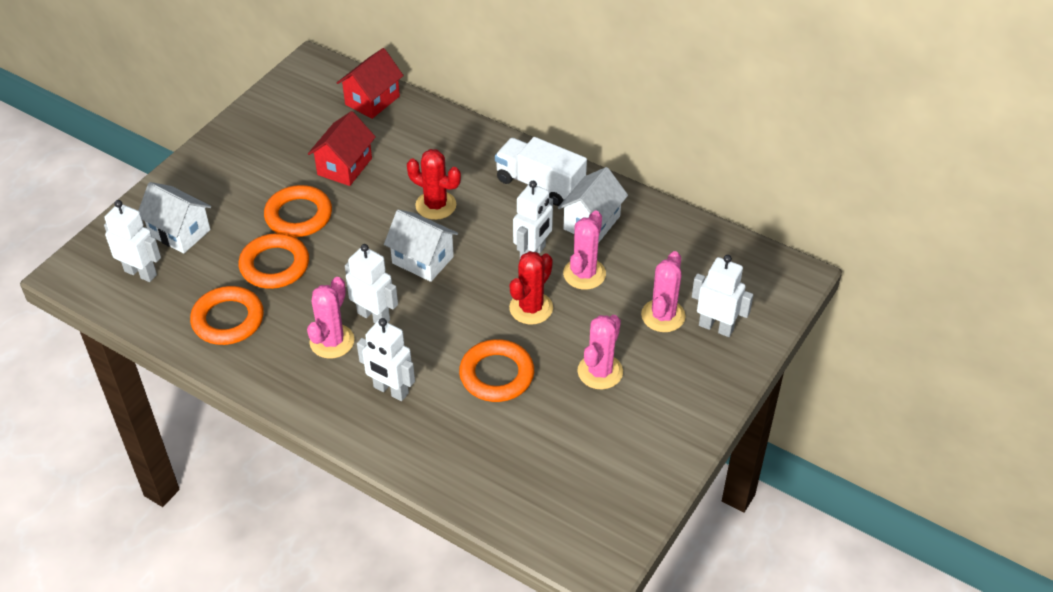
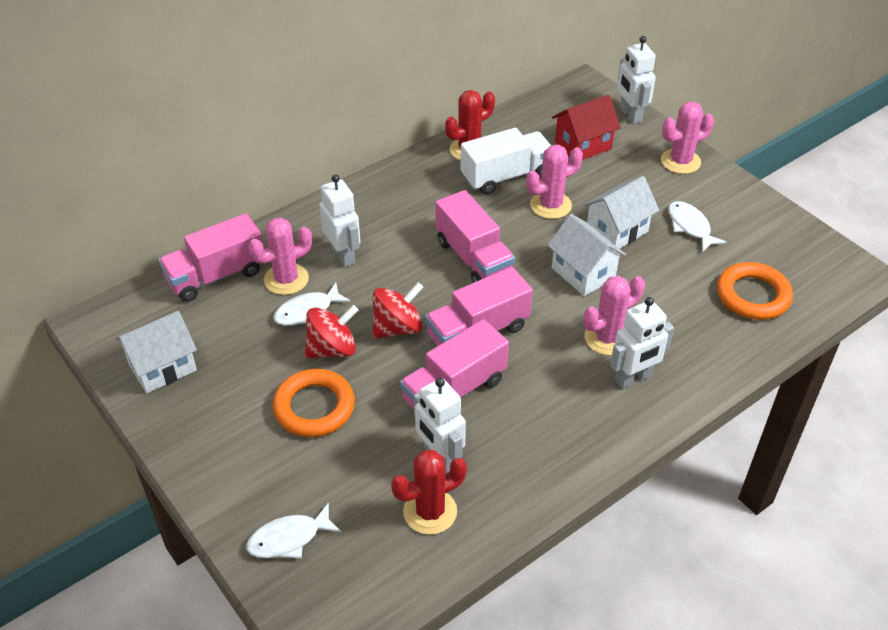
orange ring: 4 -> 2
pink truck: 0 -> 4
red house: 2 -> 1
red spinning top: 0 -> 2
white fish: 0 -> 3
white robot: 5 -> 4

